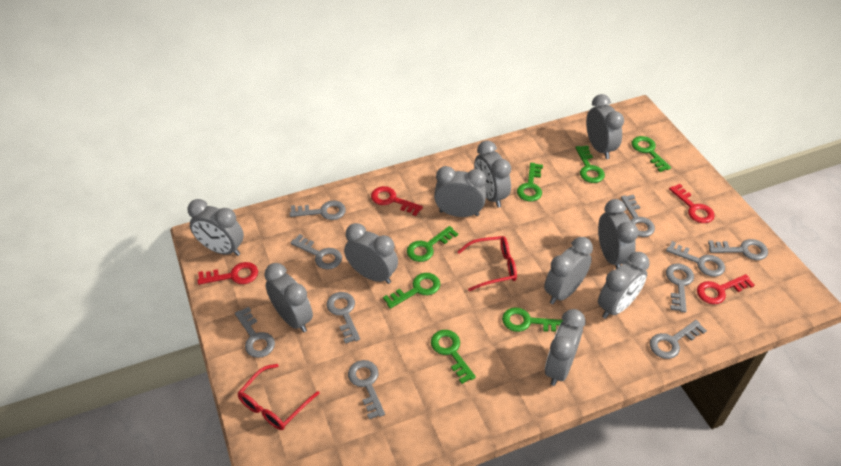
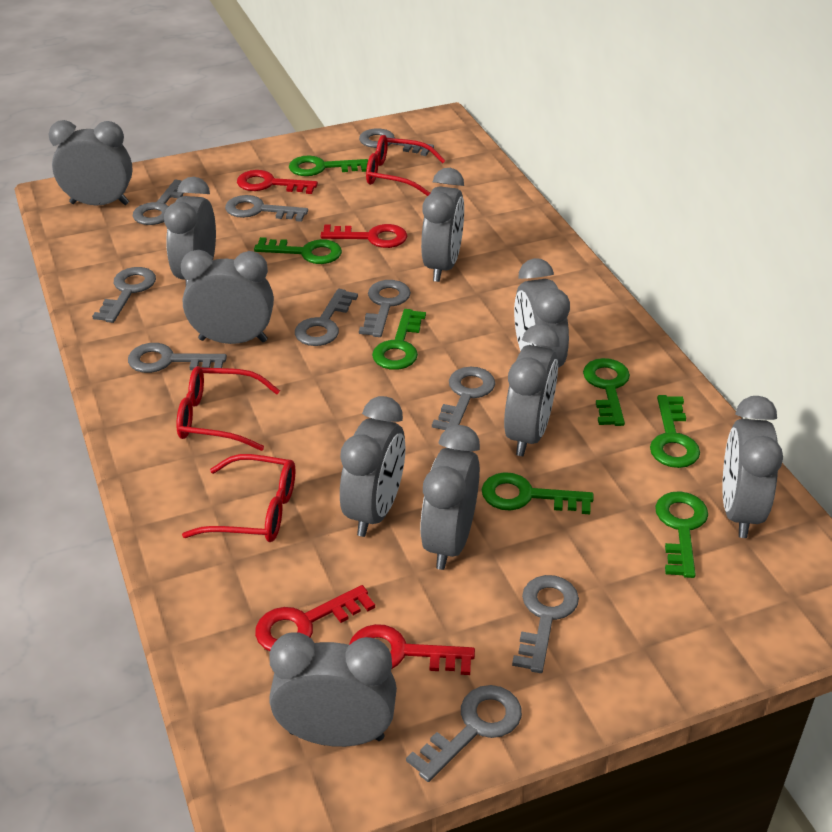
red glasses: 2 -> 3

